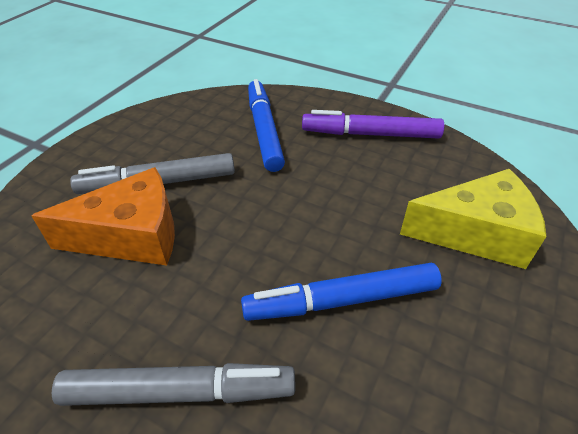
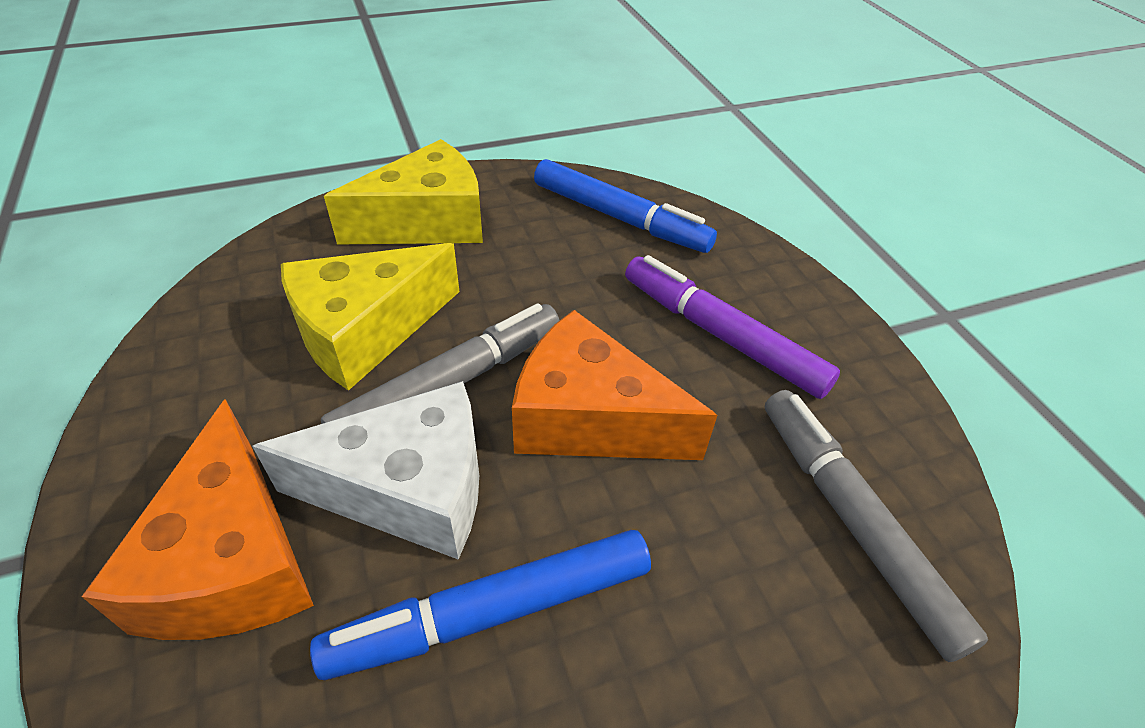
orange cheese: 1 -> 2
white cheese: 0 -> 1
yellow cheese: 1 -> 2

